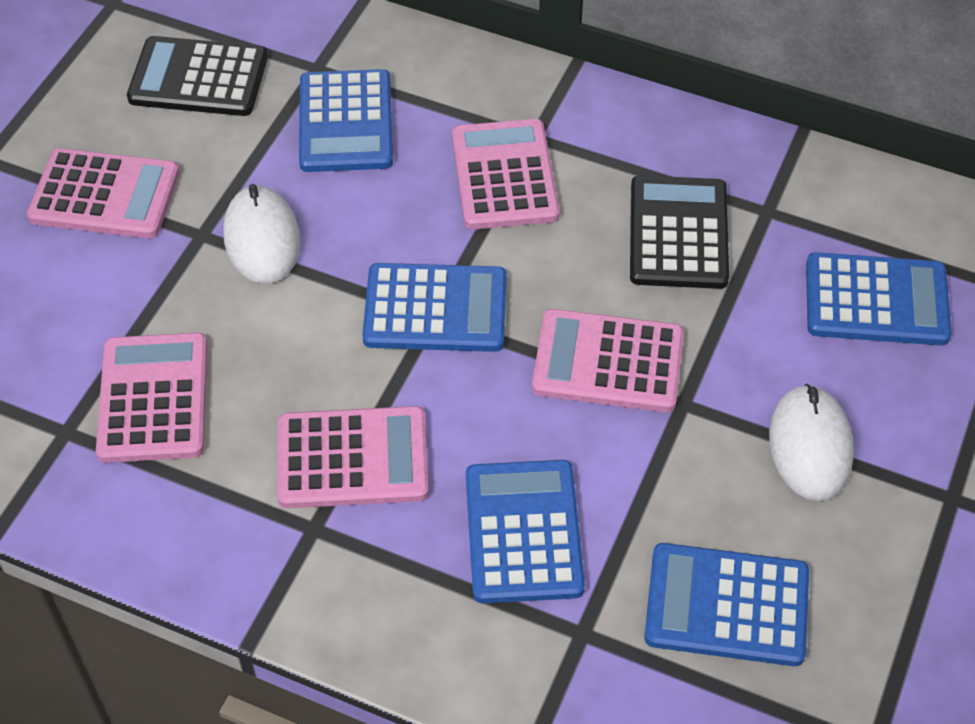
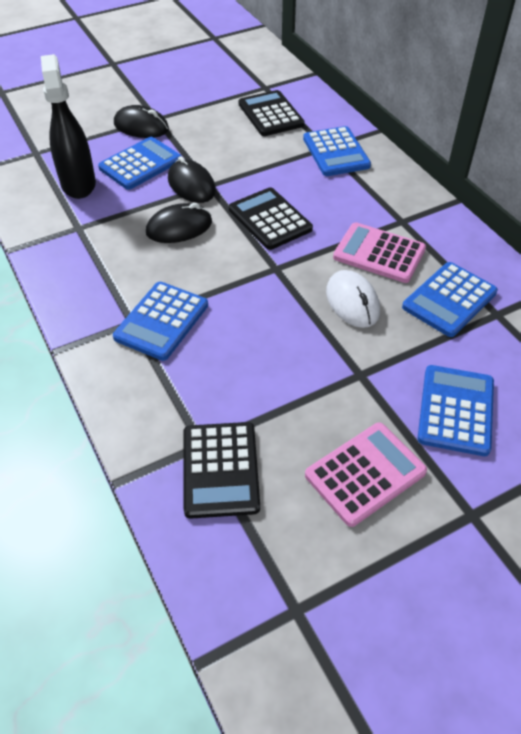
black calculator: 2 -> 3
black mouse: 0 -> 3
black spray bottle: 0 -> 1
pink calculator: 5 -> 2
white mouse: 2 -> 1

